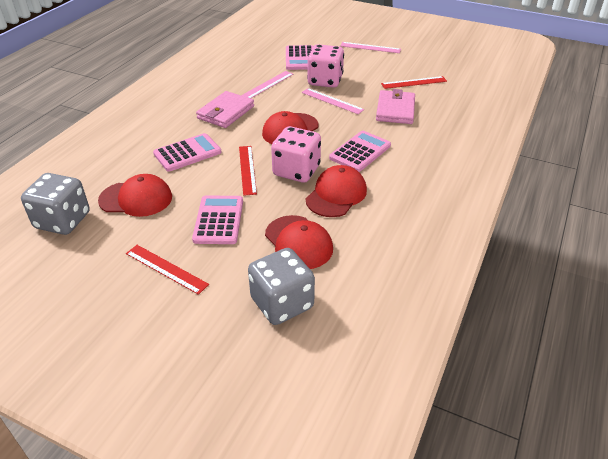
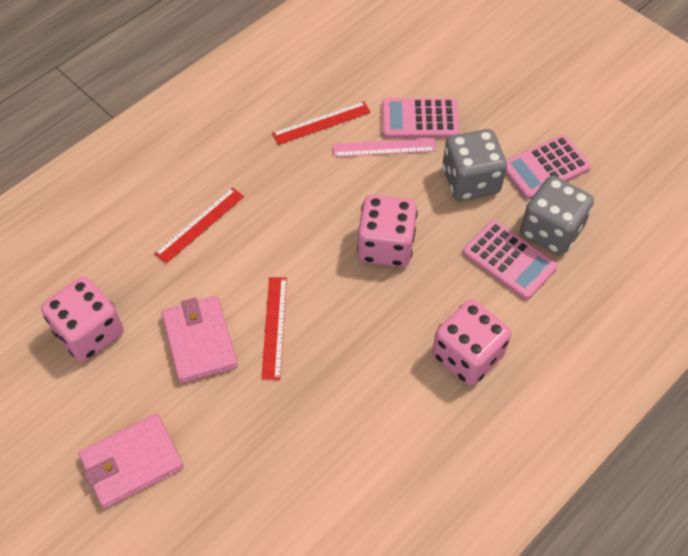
pink calculator: 4 -> 3
pink dice: 2 -> 3
pink ruler: 3 -> 1
red cap: 4 -> 0

